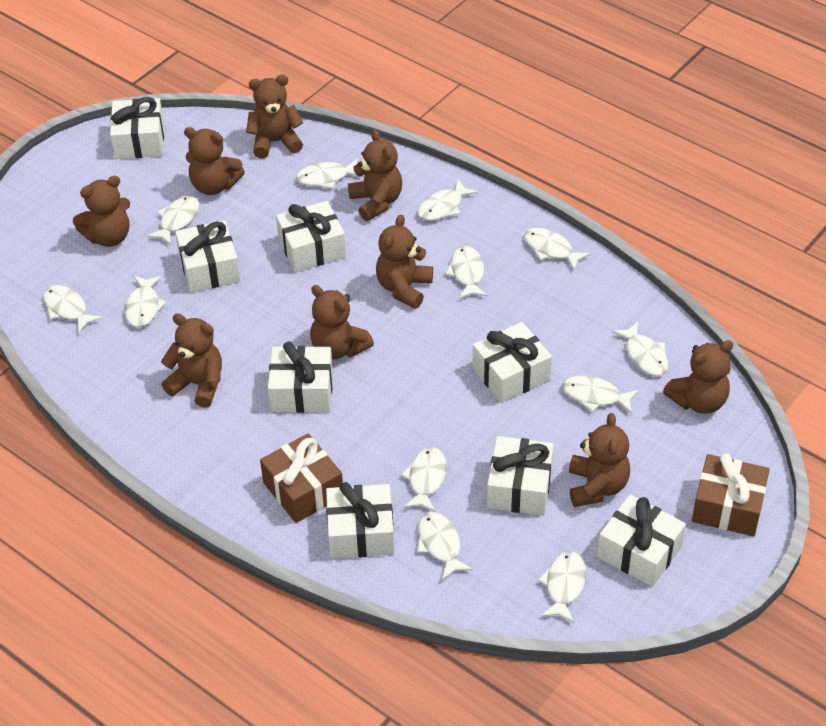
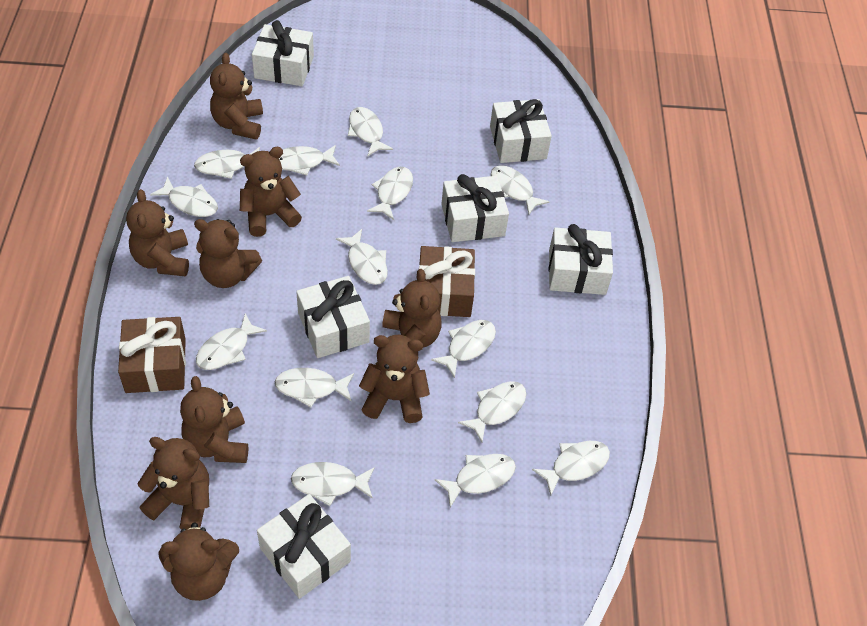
white fish: 12 -> 14
white gift: 8 -> 6

